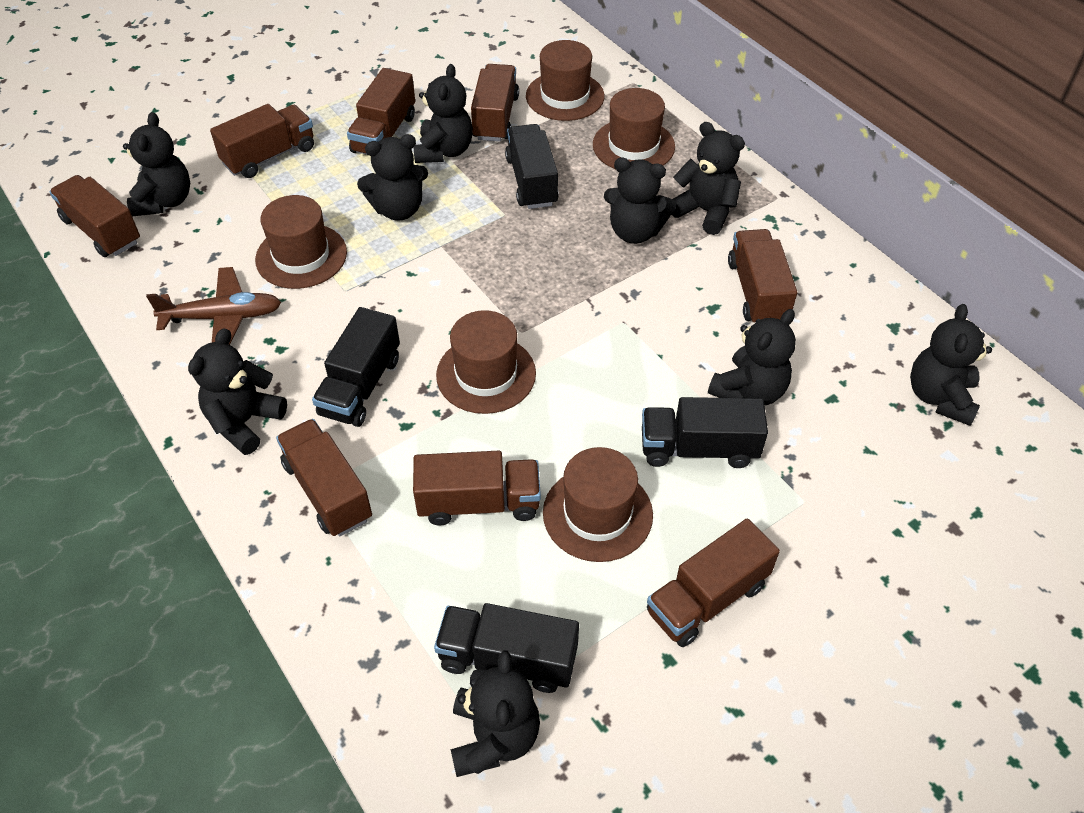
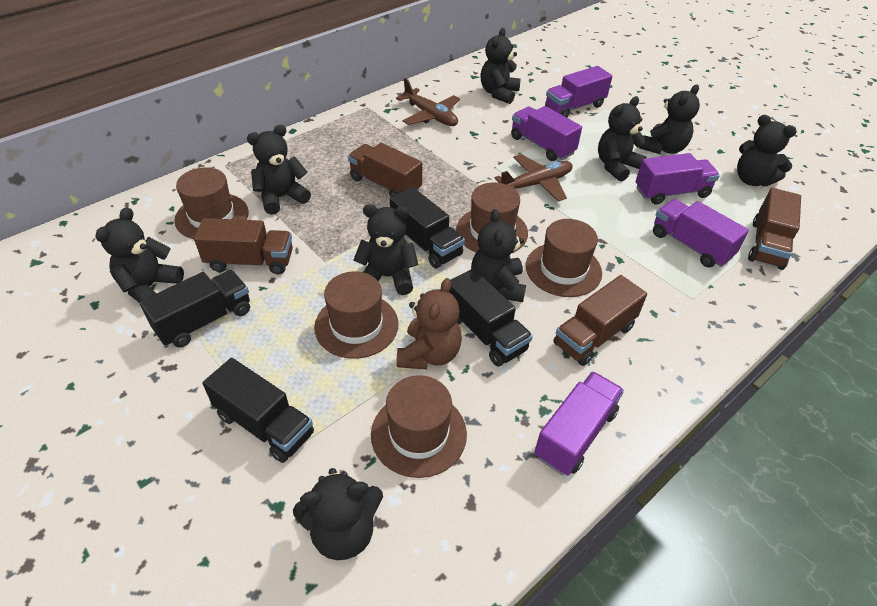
brown plane: 1 -> 2
brown teddy bear: 0 -> 1
brown truck: 8 -> 4
purple truck: 0 -> 5

